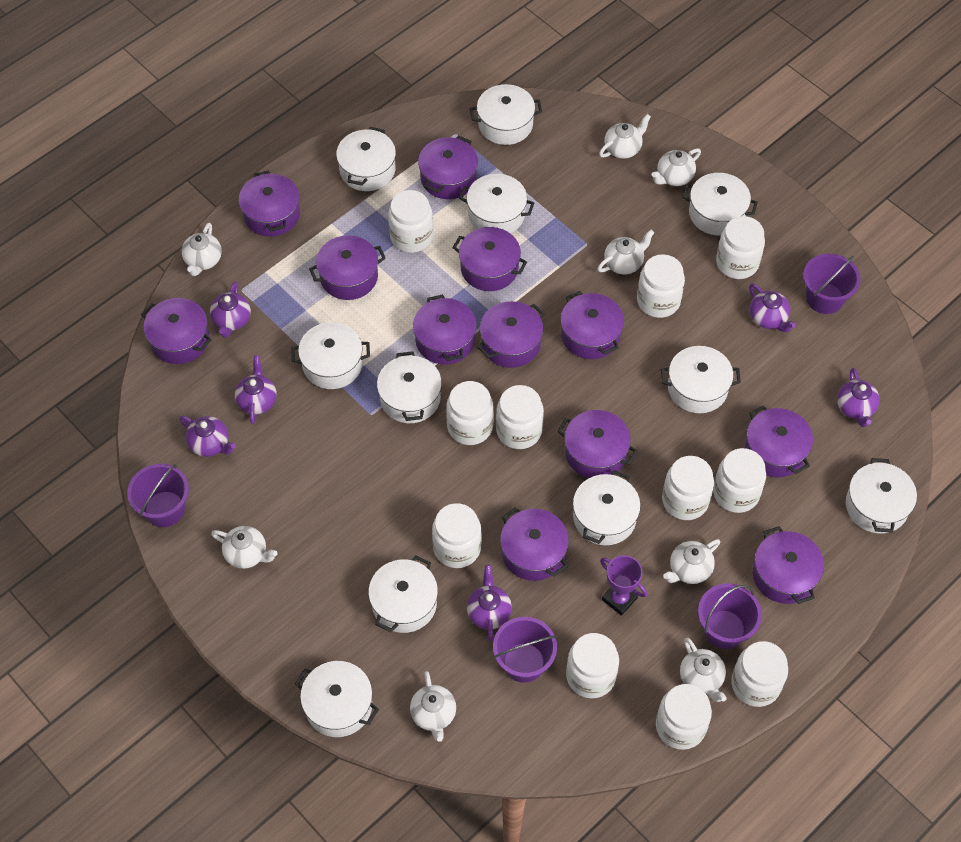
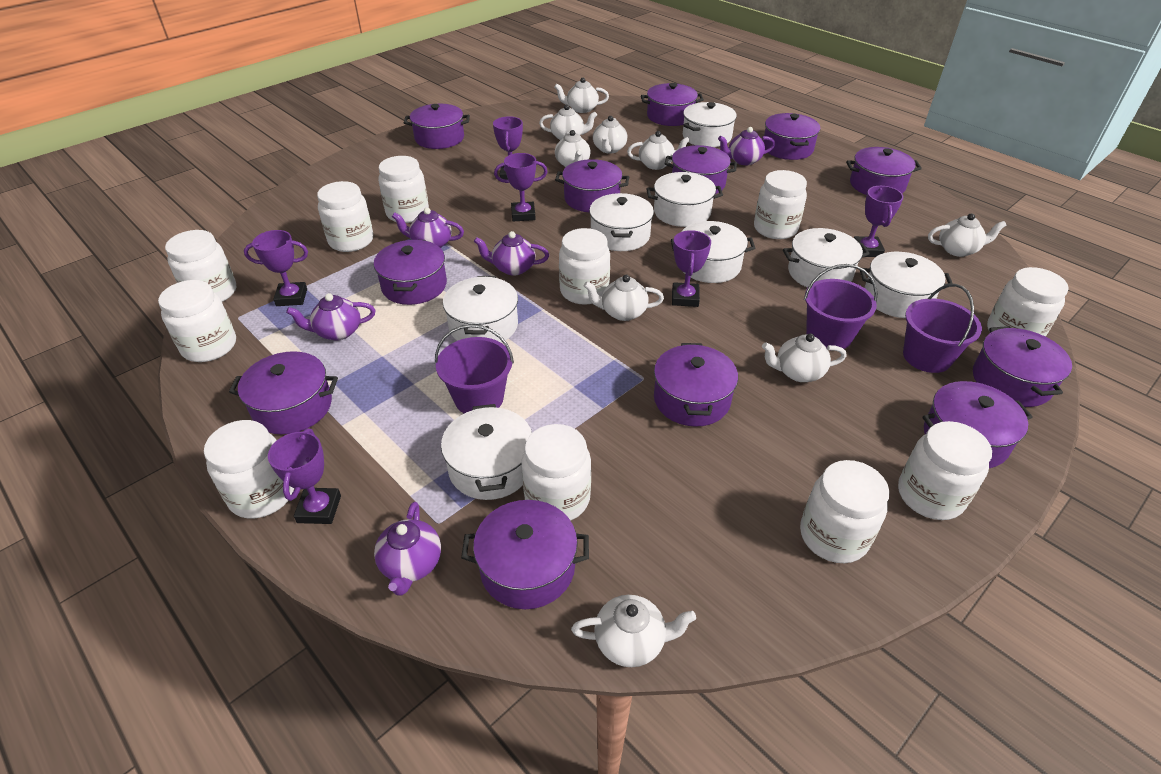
purple bucket: 4 -> 3
purple teapot: 6 -> 5
purple trophy: 1 -> 6
white pot: 11 -> 8
white teapot: 8 -> 9

